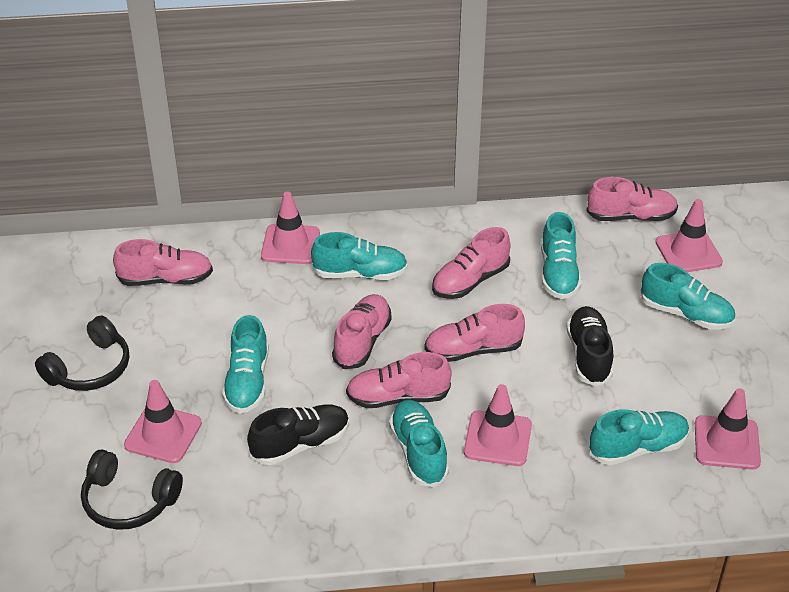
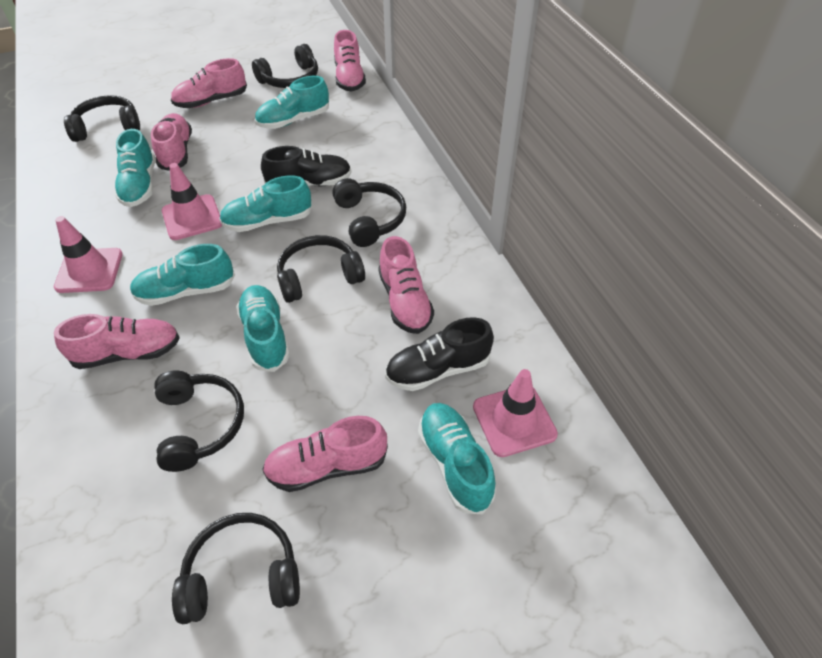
black headphones: 2 -> 6
pink traffic cone: 5 -> 3

